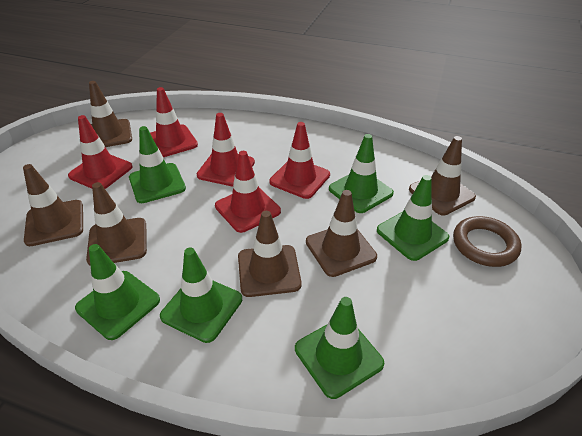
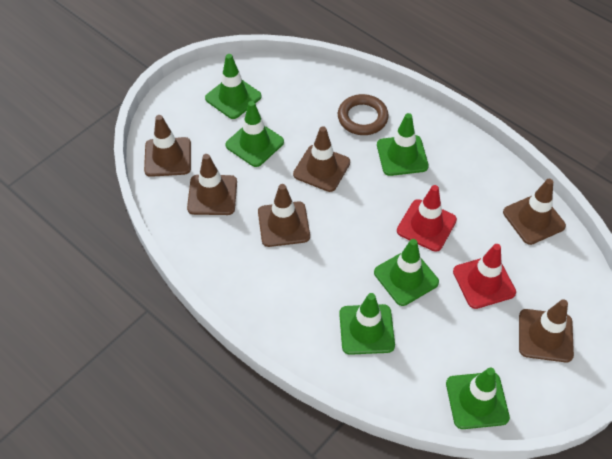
red traffic cone: 5 -> 2

